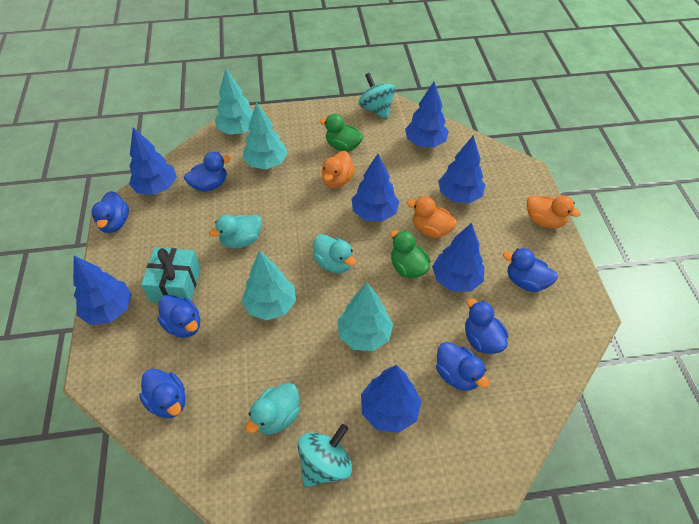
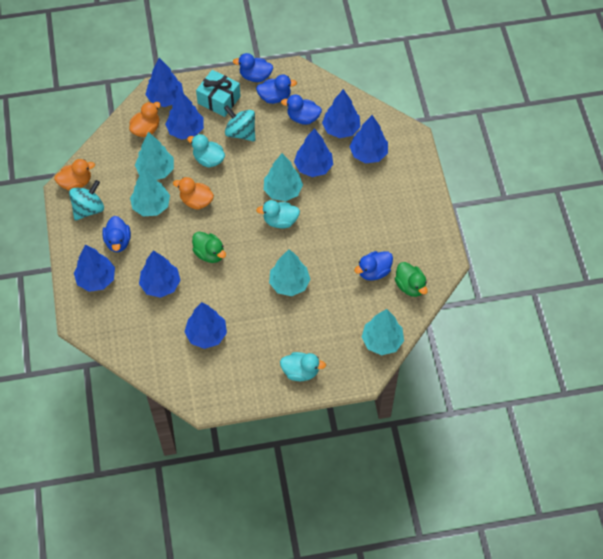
blue duck: 7 -> 5
blue tree: 7 -> 8
turquoise tree: 4 -> 5

